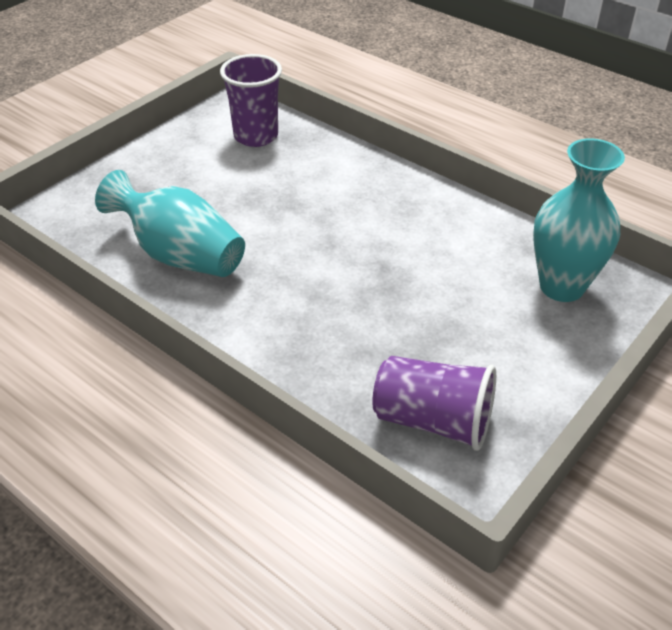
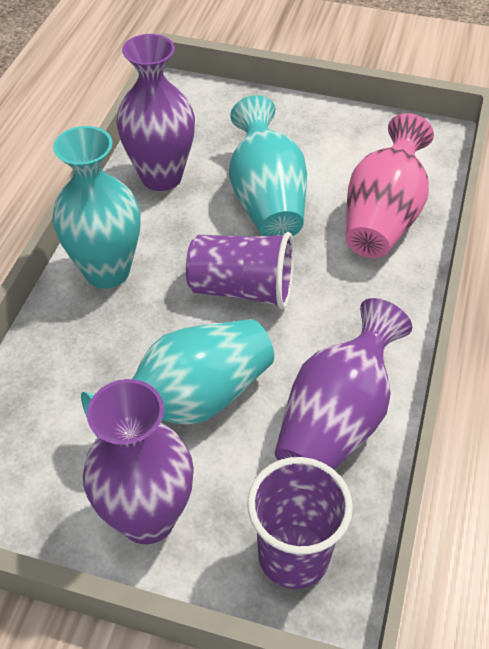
pink vase: 0 -> 1
purple vase: 0 -> 3
turquoise vase: 2 -> 3

